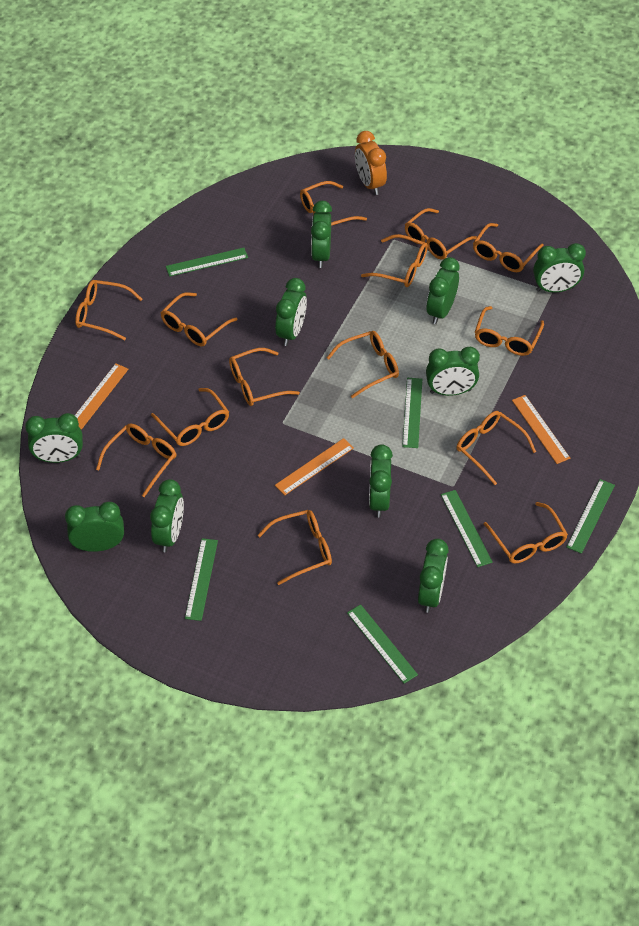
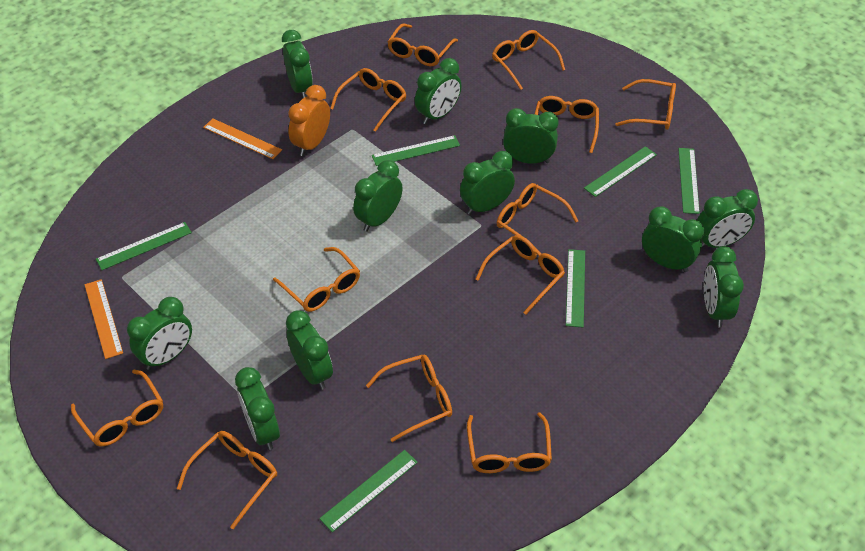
green clock: 10 -> 11
orange glasses: 14 -> 12
orange ruler: 3 -> 2

